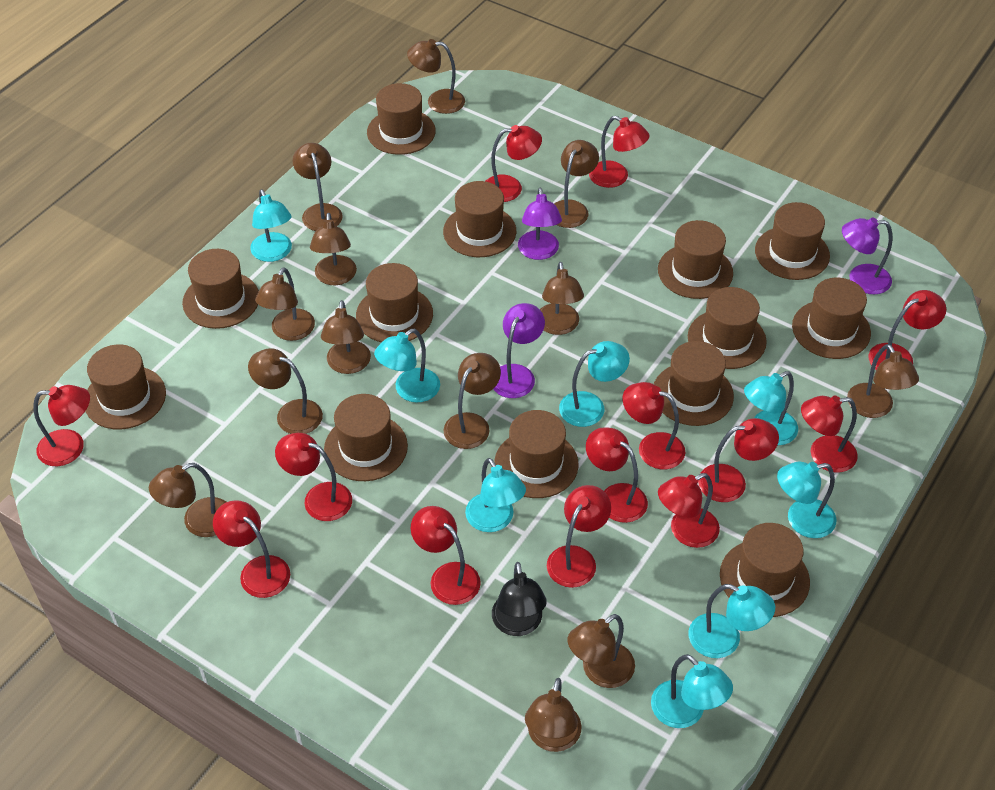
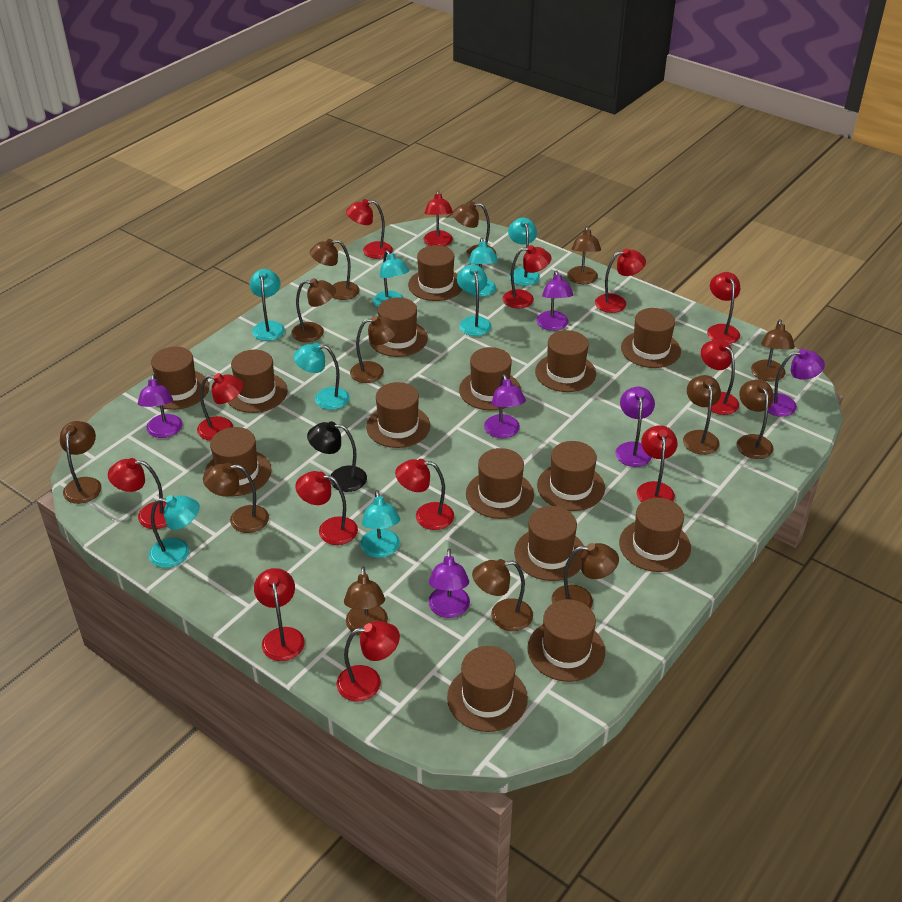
brown hat: 13 -> 15
purple lamp: 3 -> 6

